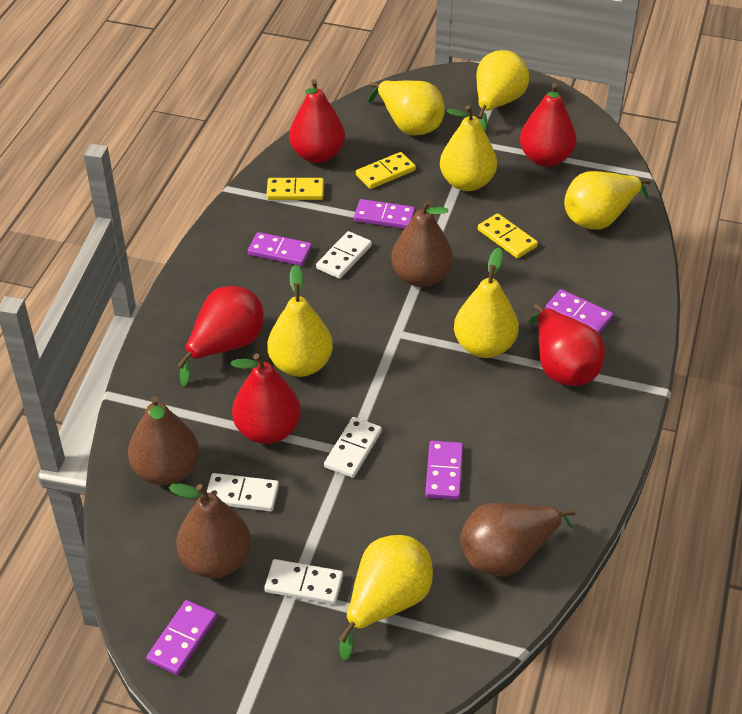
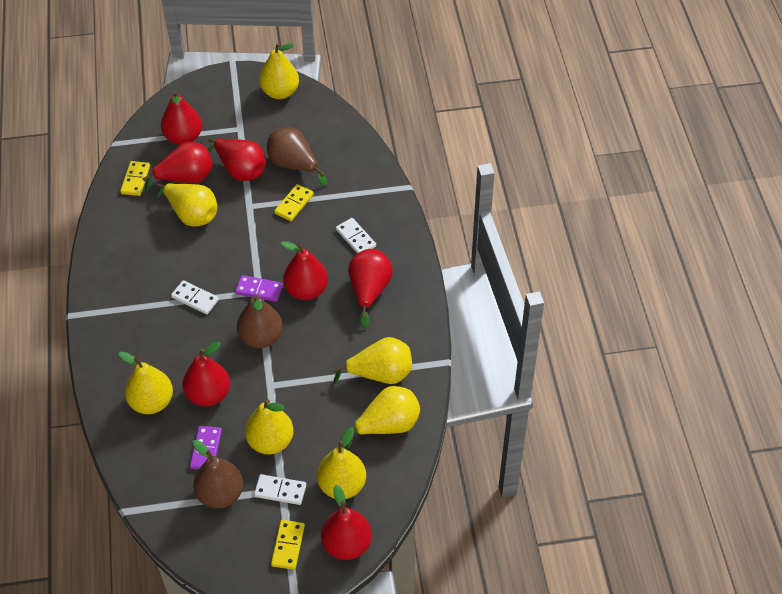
brown pear: 4 -> 3
purple domino: 5 -> 2
red pear: 5 -> 7
white domino: 4 -> 3

